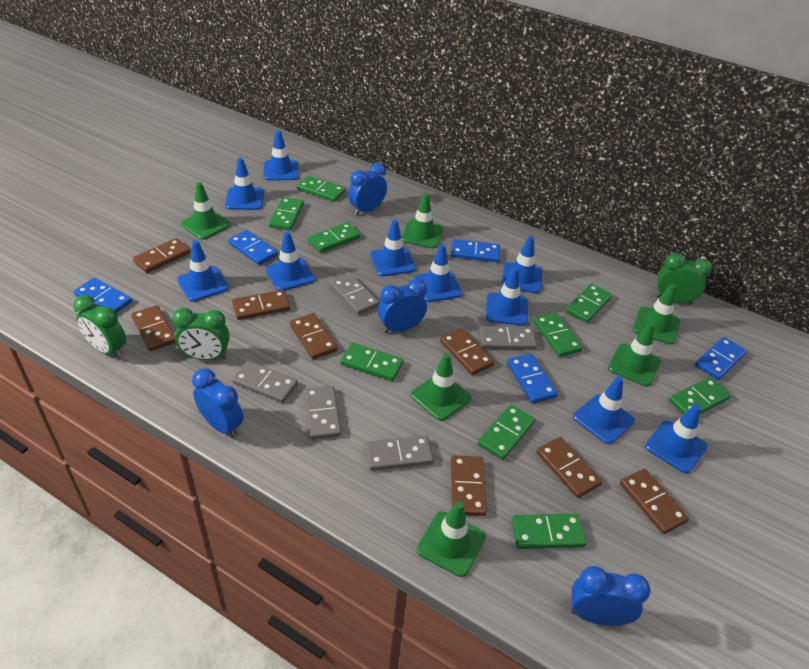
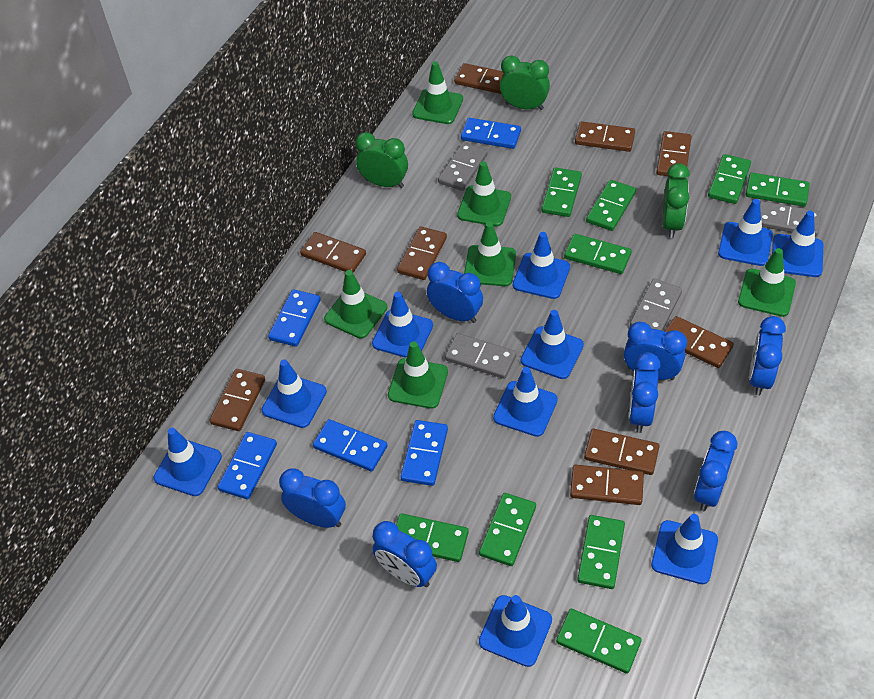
blue clock: 4 -> 7
brown domino: 8 -> 9
grey domino: 5 -> 4

